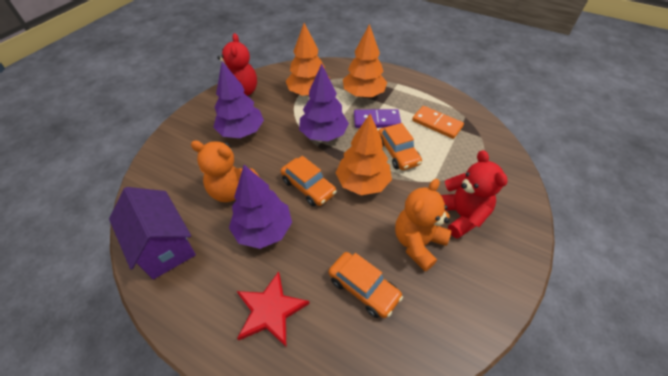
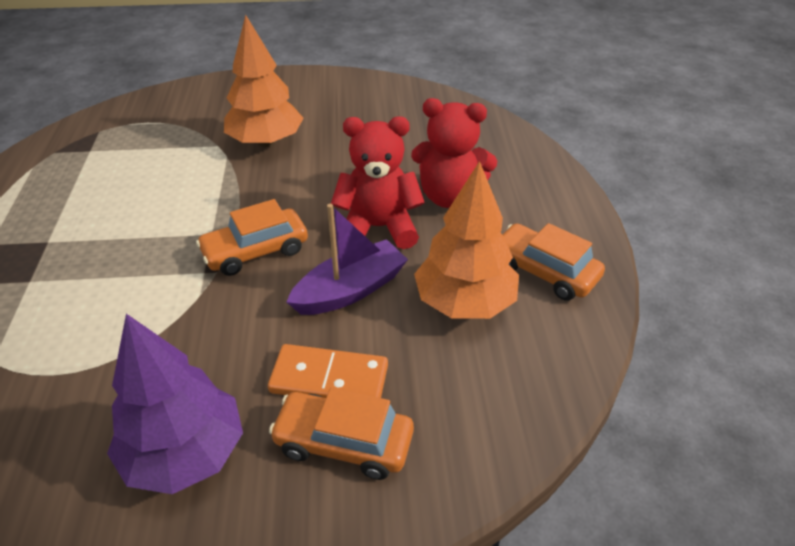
orange teddy bear: 2 -> 0
orange tree: 3 -> 2
purple boat: 0 -> 1
purple domino: 1 -> 0
purple house: 1 -> 0
purple tree: 3 -> 1
red star: 1 -> 0

